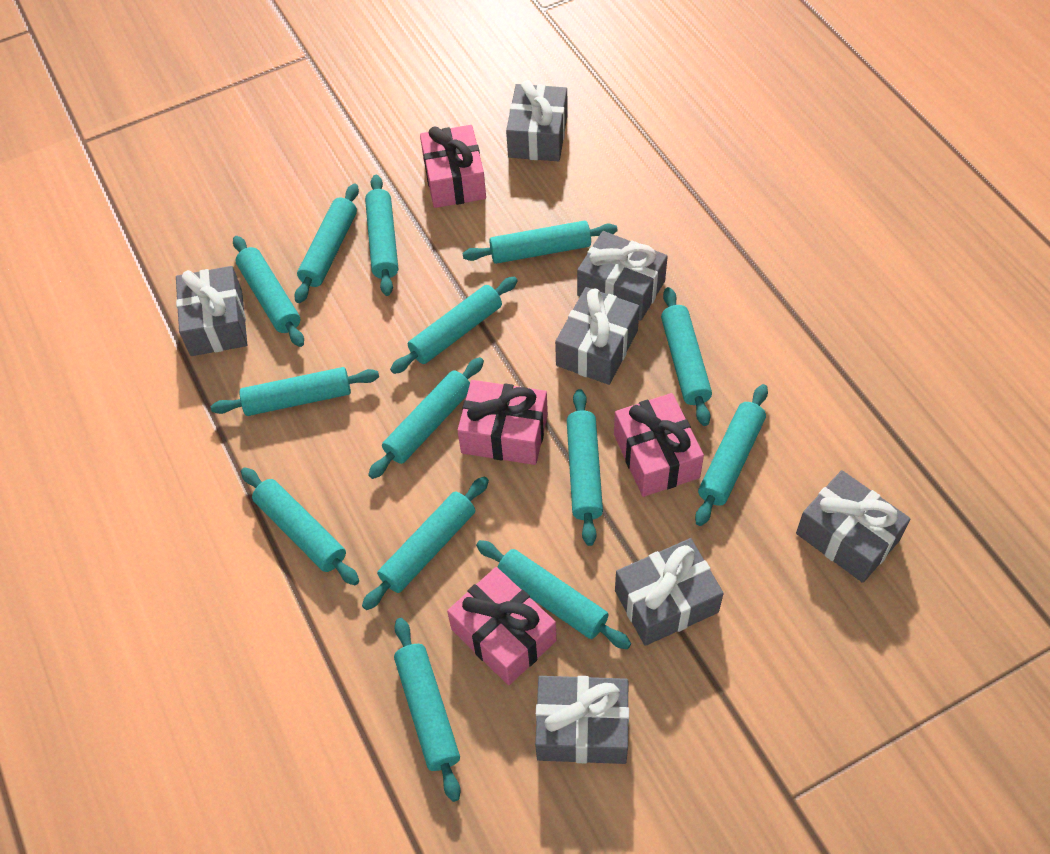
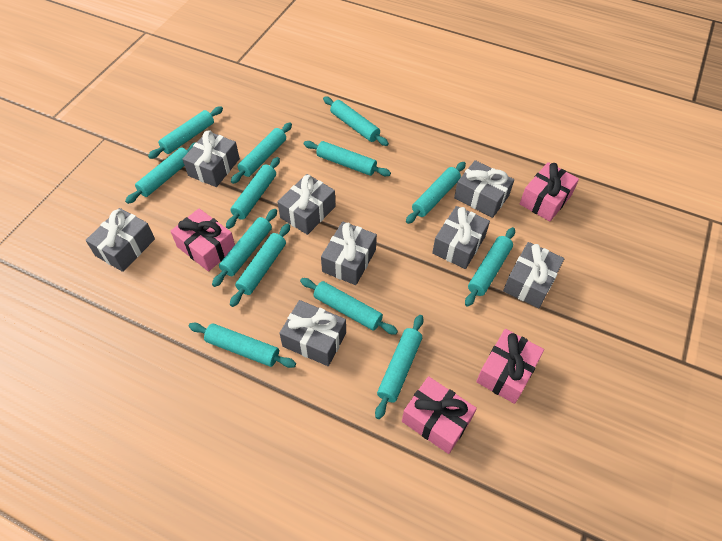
grey gift: 7 -> 8
turquoise rolling pin: 14 -> 13

